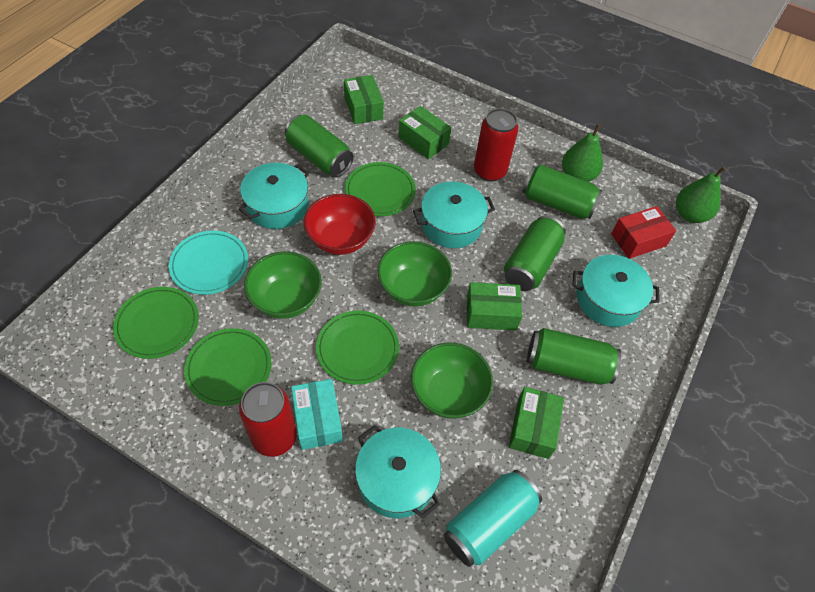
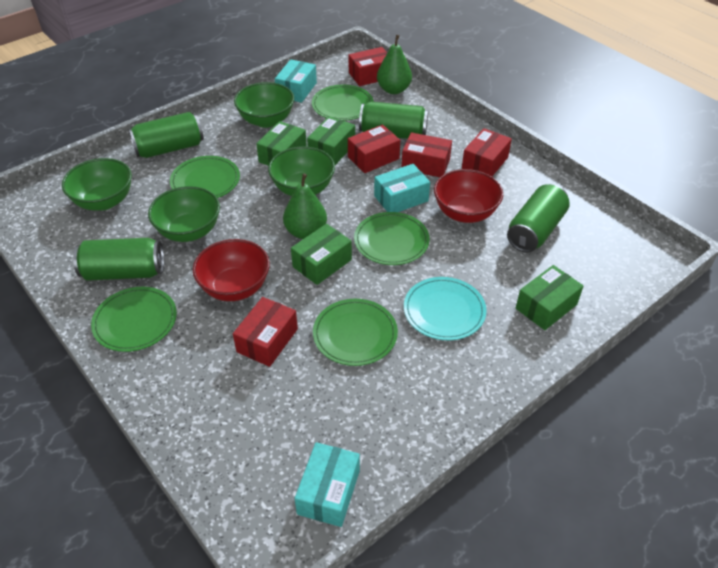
green bowl: 3 -> 4
green plate: 4 -> 5
red bowl: 1 -> 2
red box: 1 -> 5
red can: 2 -> 0
turquoise box: 1 -> 3
turquoise can: 1 -> 0
turquoise pot: 4 -> 0

